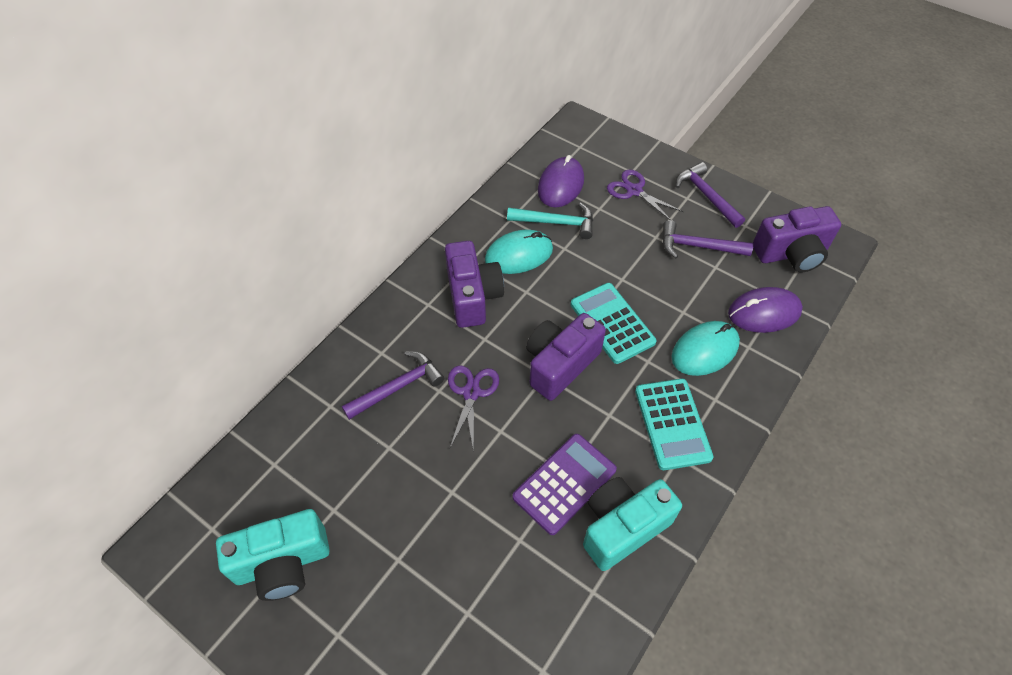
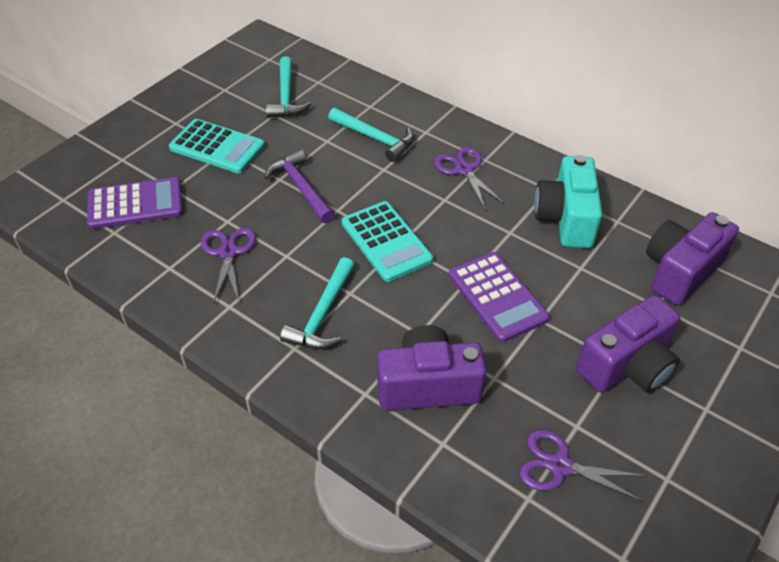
purple calculator: 1 -> 2
purple hammer: 3 -> 1
purple mouse: 2 -> 0
purple scissors: 2 -> 3
turquoise camera: 2 -> 1
turquoise hammer: 1 -> 3
turquoise mouse: 2 -> 0

